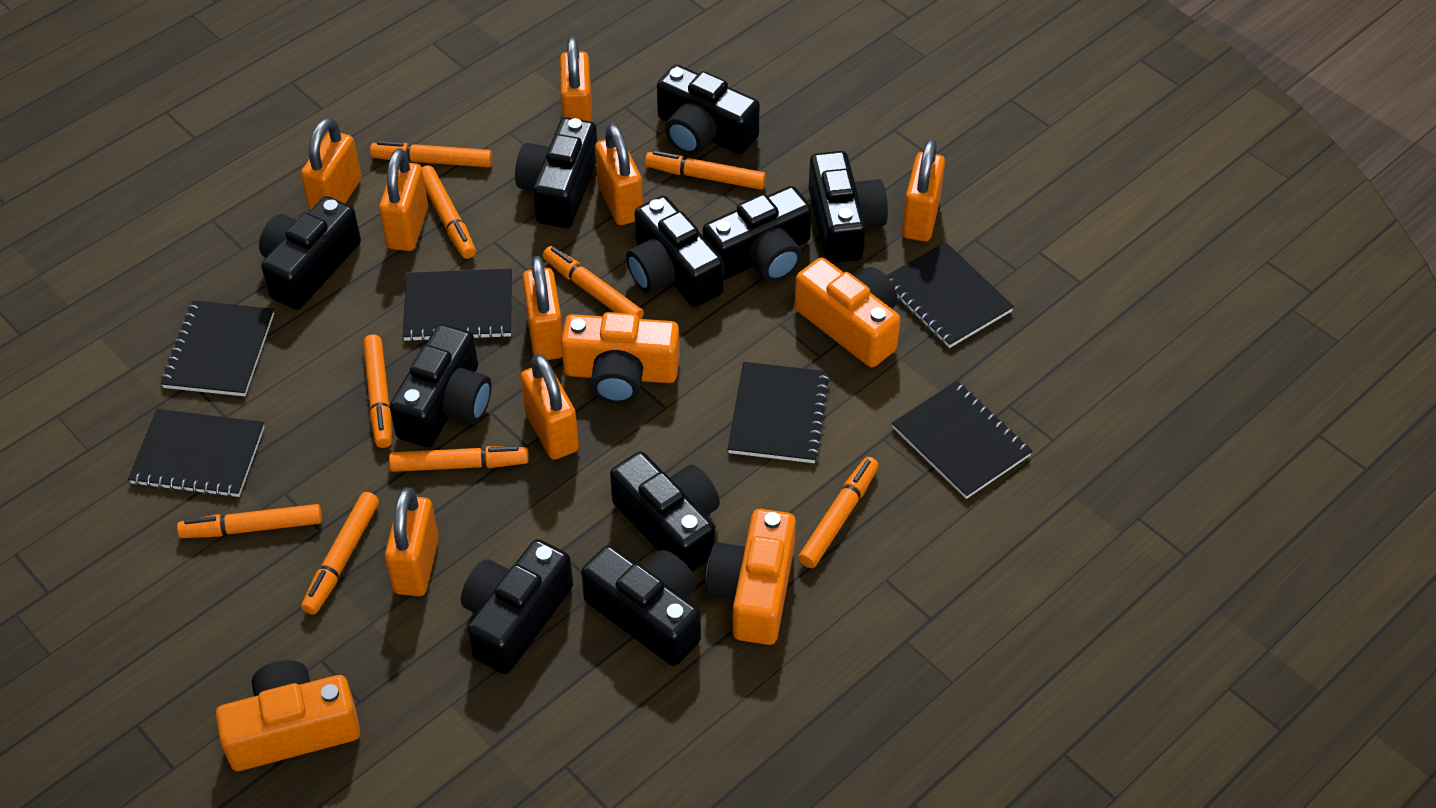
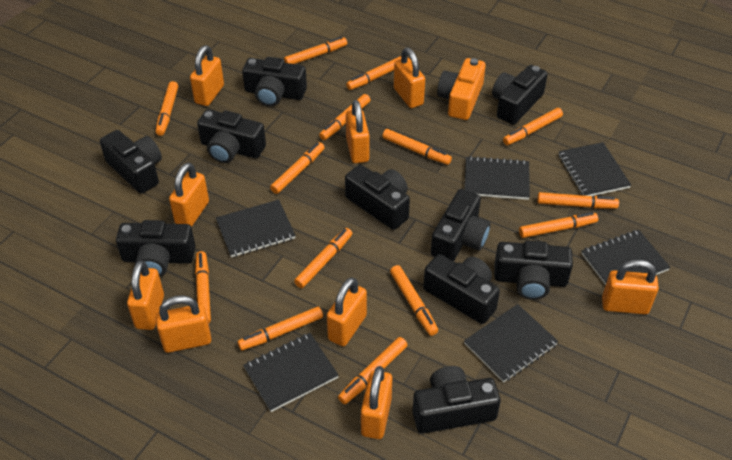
orange camera: 4 -> 1
orange marker: 9 -> 14
orange padlock: 8 -> 9

